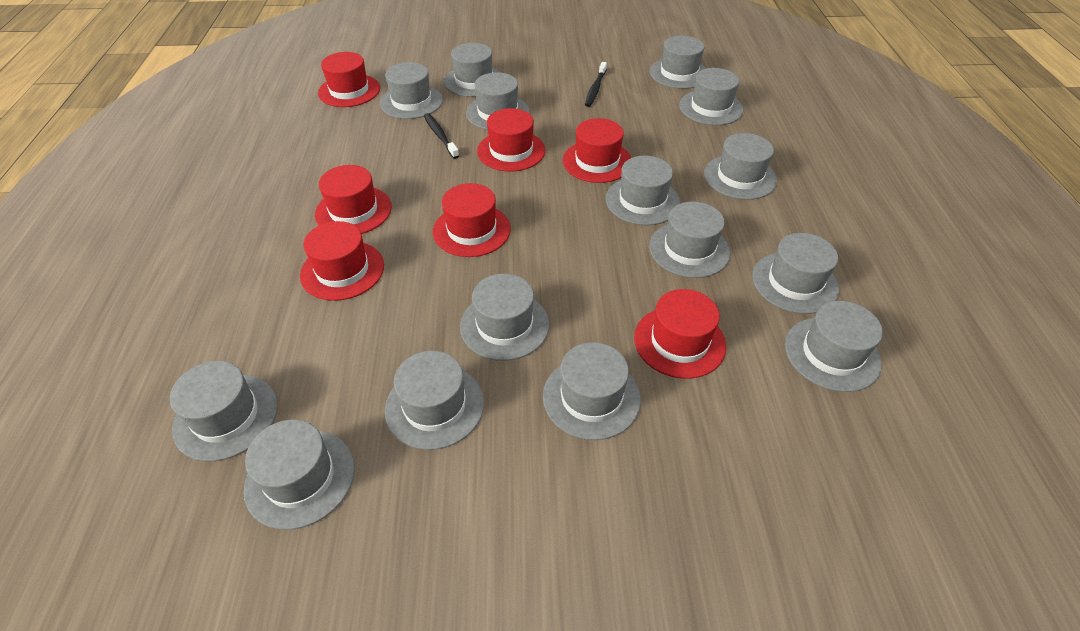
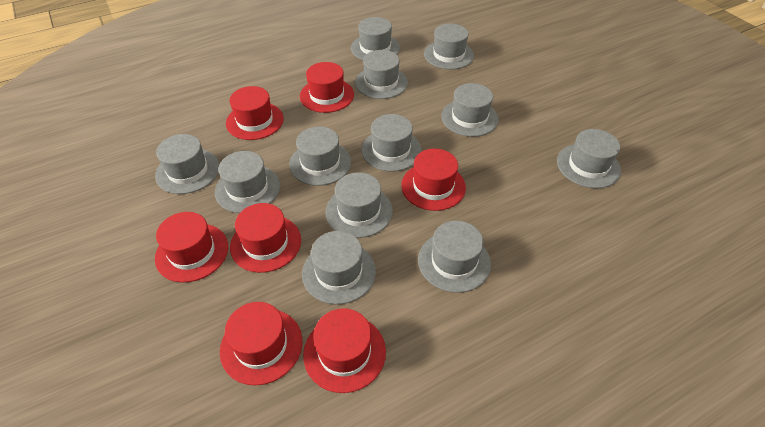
black toothbrush: 2 -> 0
grey hat: 15 -> 12

